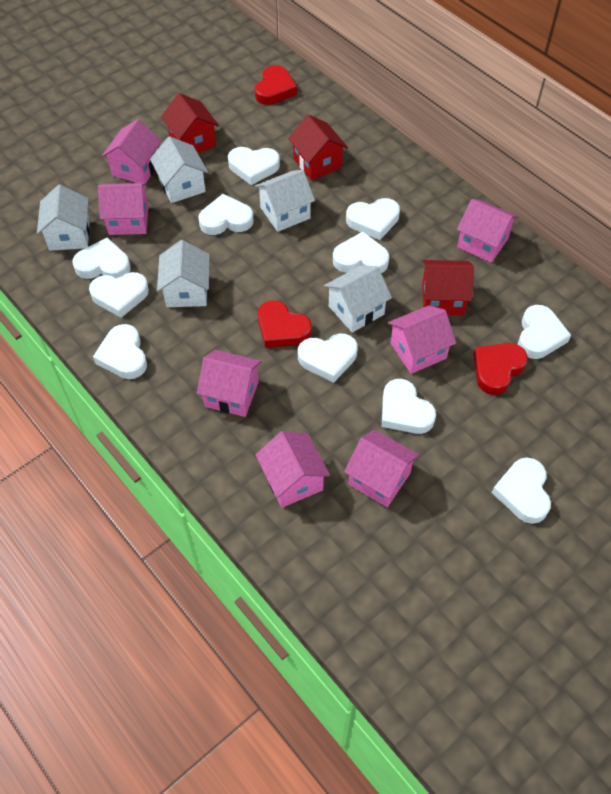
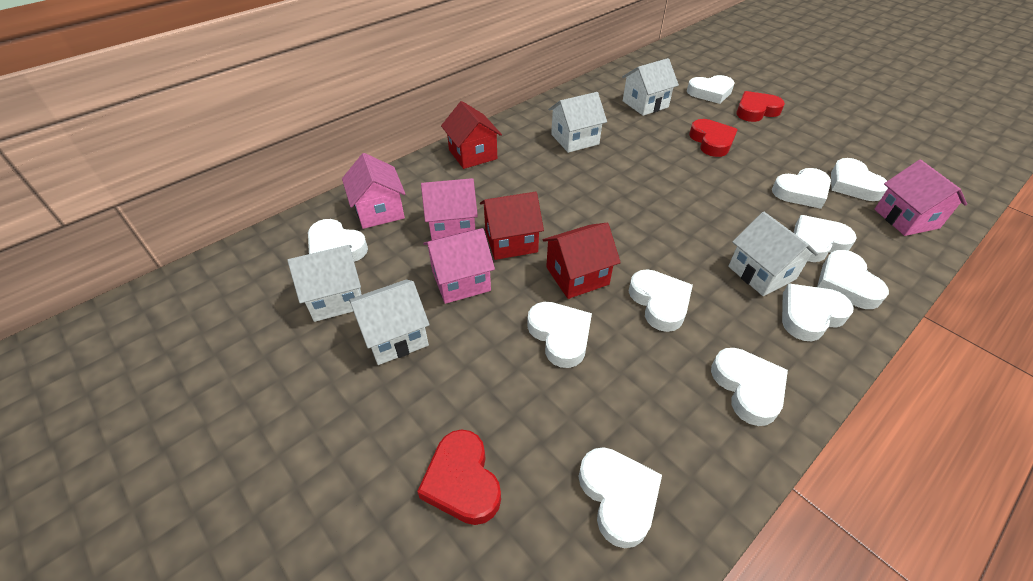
pink house: 7 -> 4

